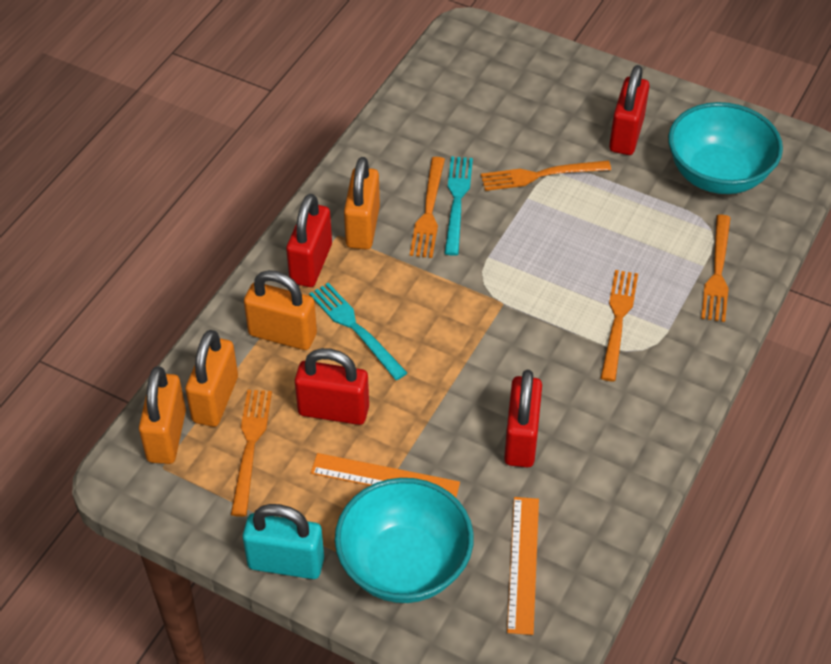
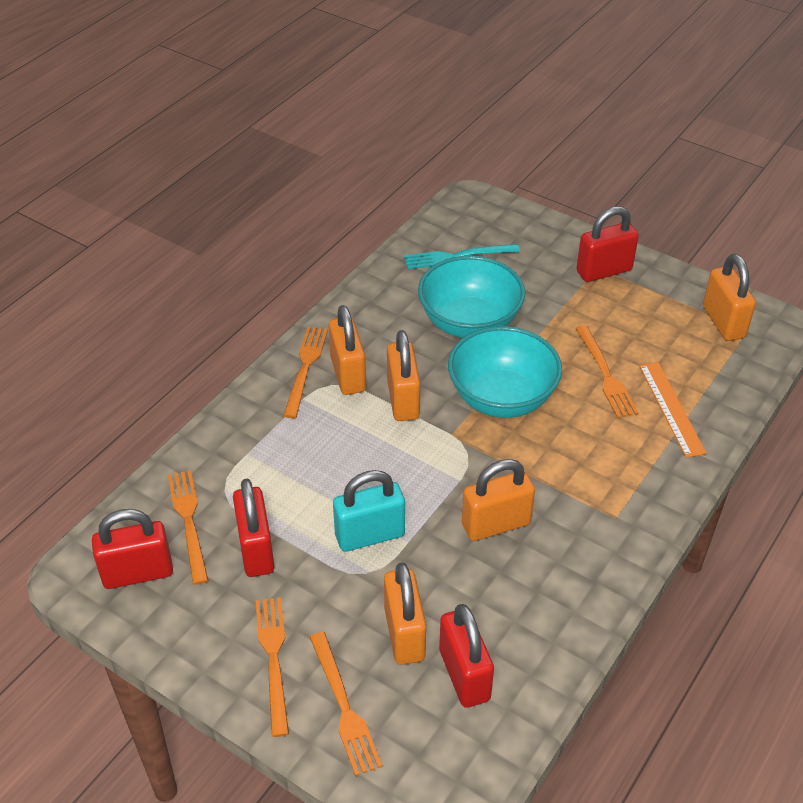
orange padlock: 4 -> 5
orange ruler: 2 -> 1
turquoise fork: 2 -> 1

